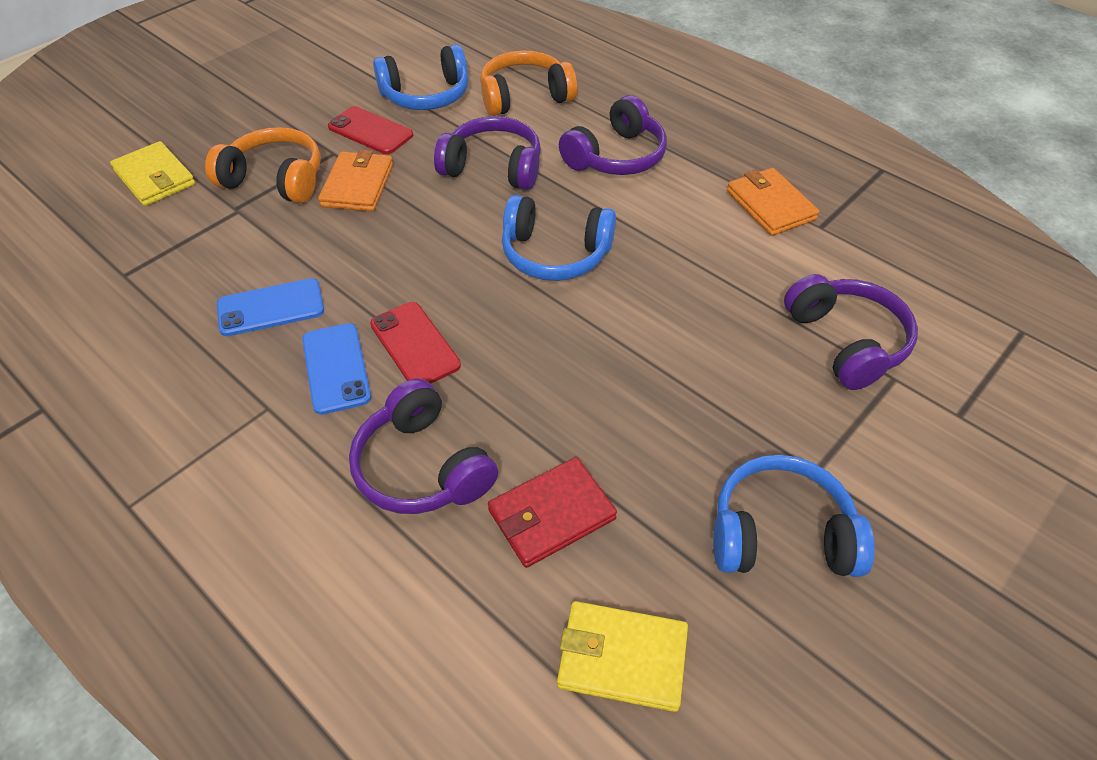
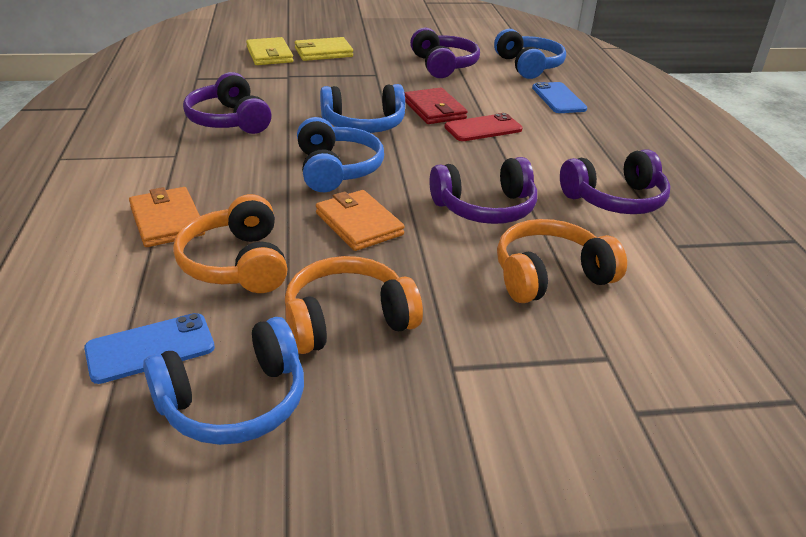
blue headphones: 3 -> 4
orange headphones: 2 -> 3
red phone: 2 -> 1

